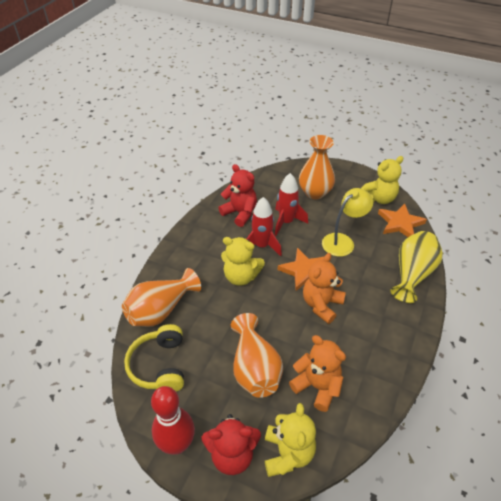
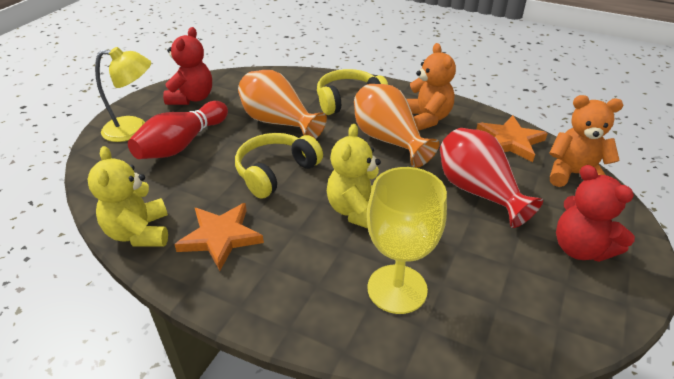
orange vase: 3 -> 2
red rocket: 2 -> 0
red vase: 0 -> 1
yellow goblet: 0 -> 1
yellow headphones: 1 -> 2
yellow teddy bear: 3 -> 2
yellow vase: 1 -> 0

